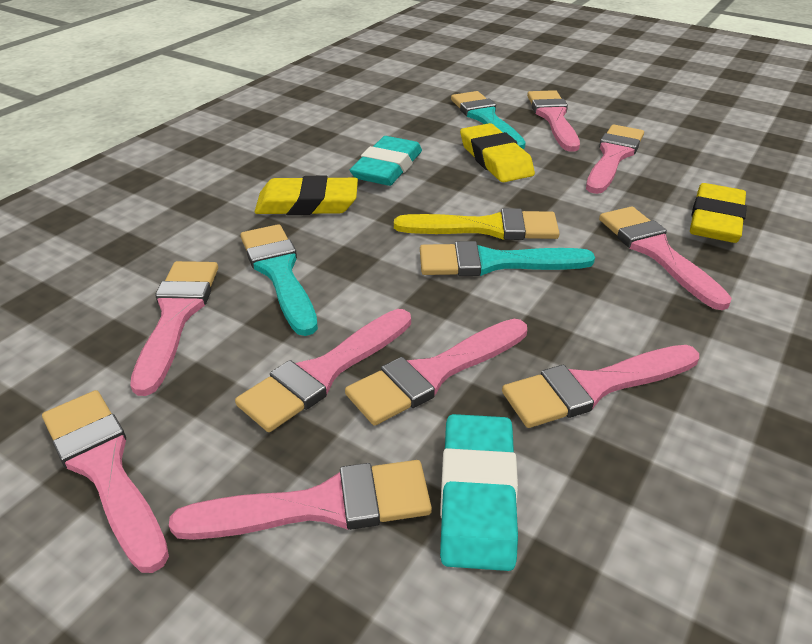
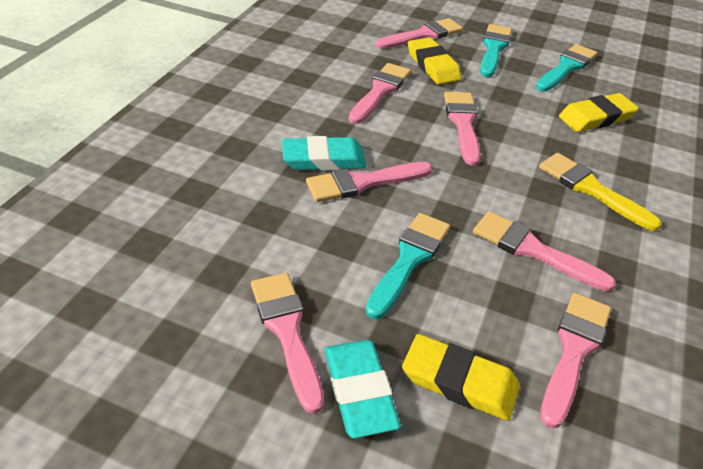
pink brush: 9 -> 7

